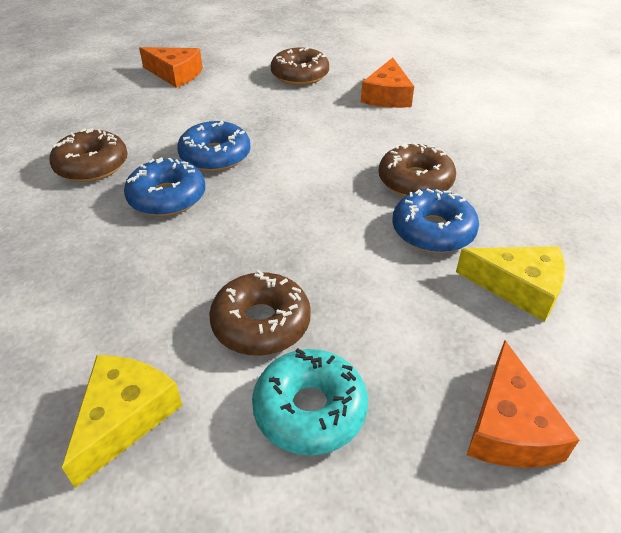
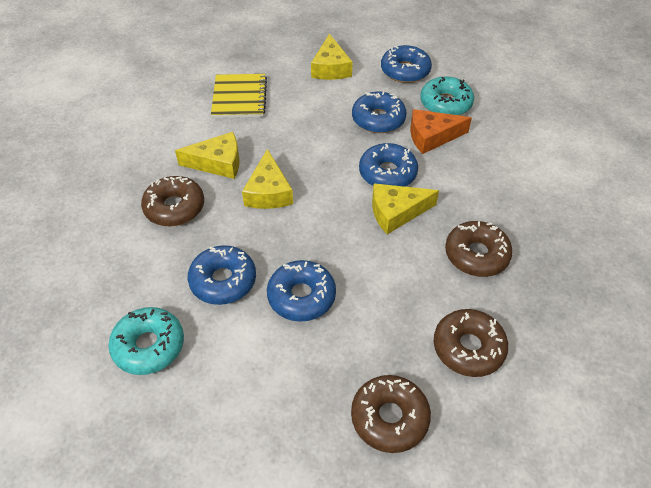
blue donut: 3 -> 5
orange cheese: 3 -> 1
turquoise donut: 1 -> 2
yellow cheese: 2 -> 4
yellow notebook: 0 -> 1

